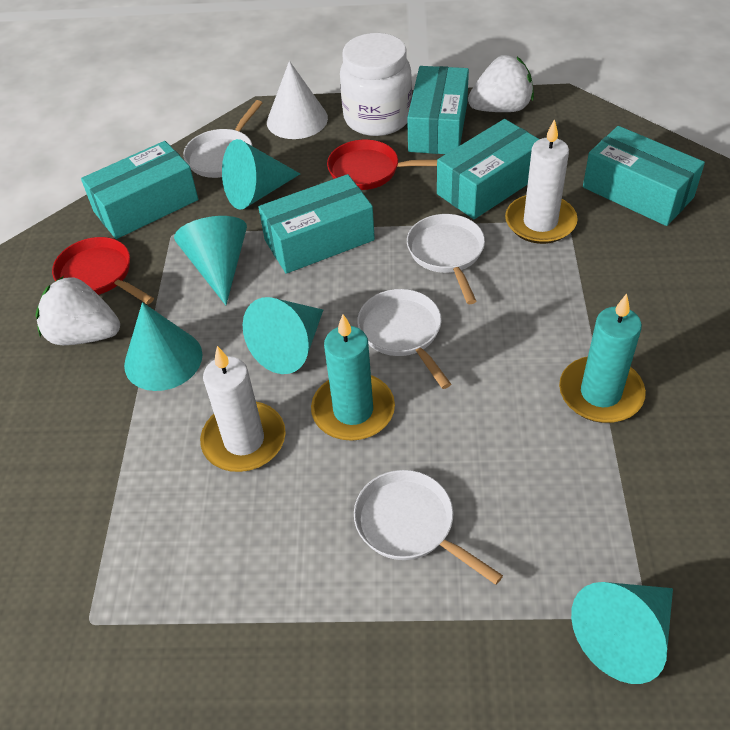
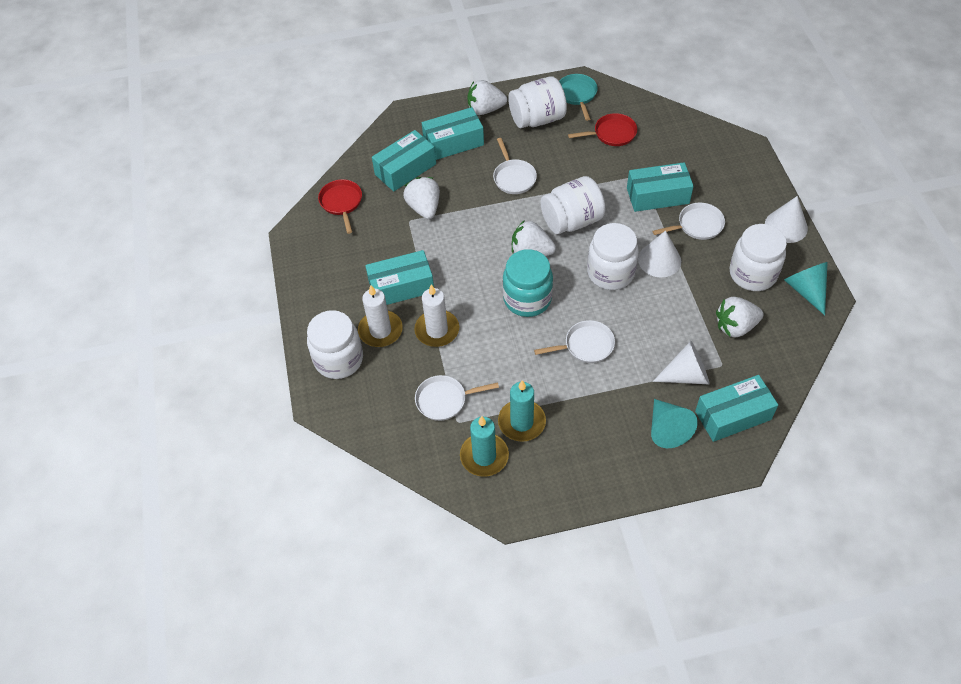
turquoise cone: 5 -> 2
turquoise jar: 0 -> 1
turquoise pan: 0 -> 1
white cone: 1 -> 3
white jar: 1 -> 5
white strawberry: 2 -> 4

